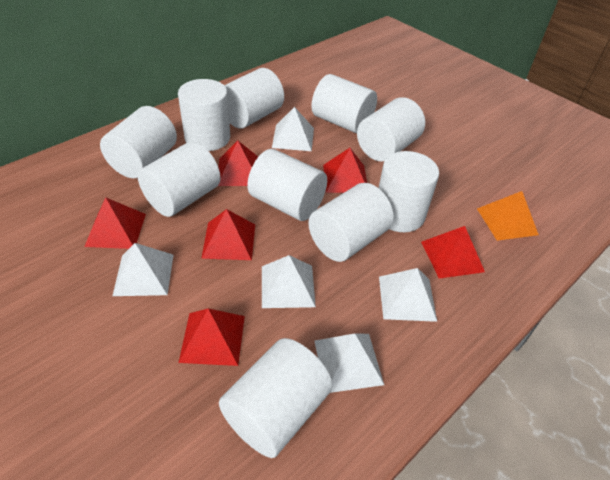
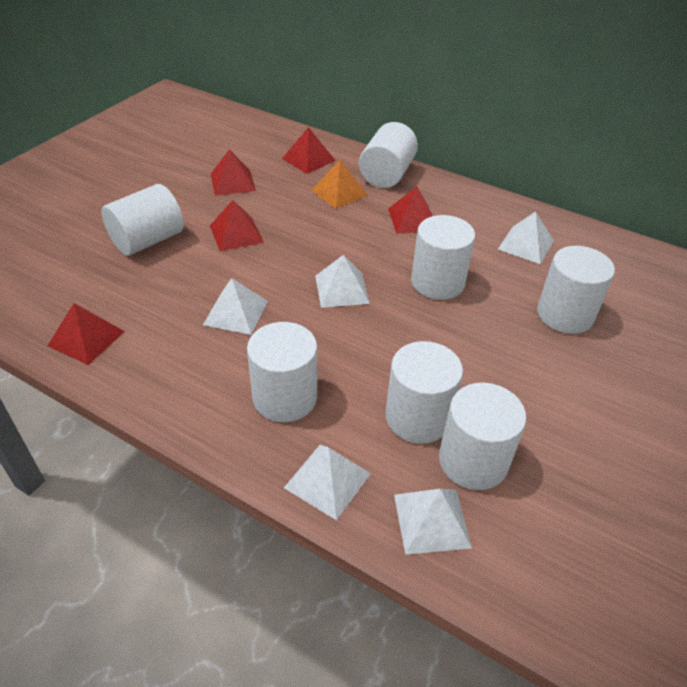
red pyramid: 6 -> 5
white cylinder: 10 -> 7

